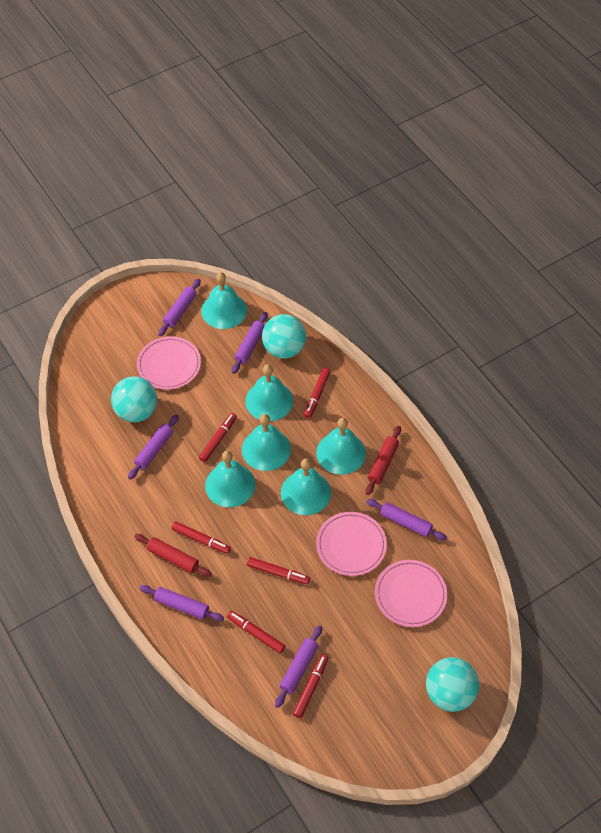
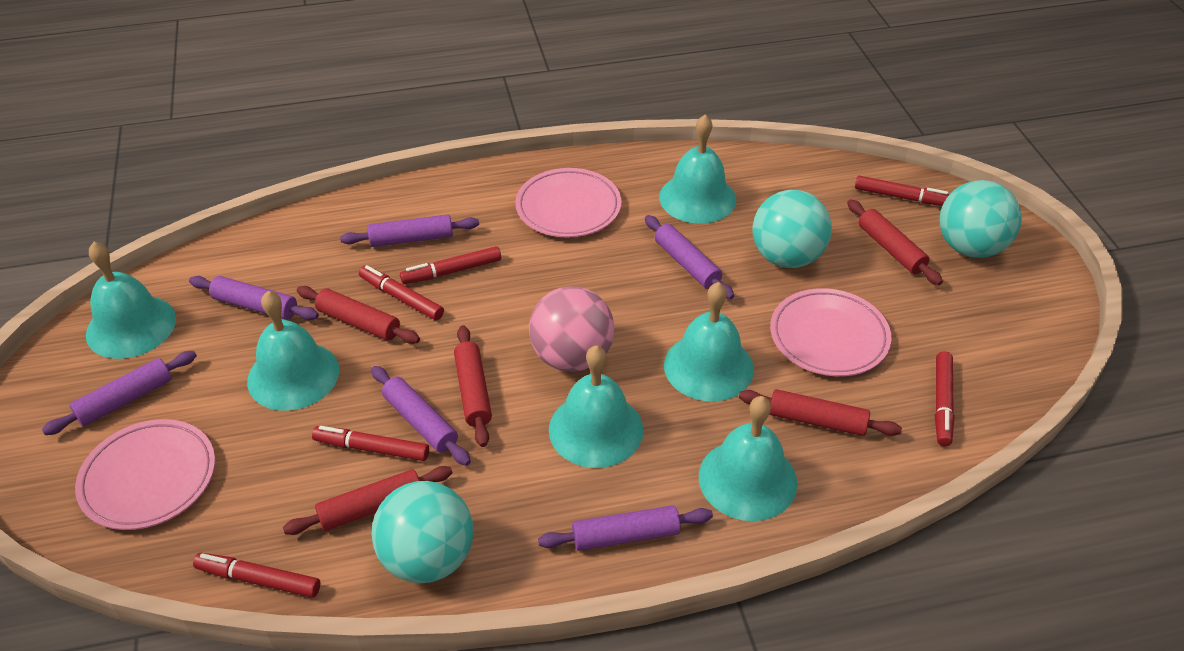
pink ball: 0 -> 1
red rolling pin: 2 -> 5

